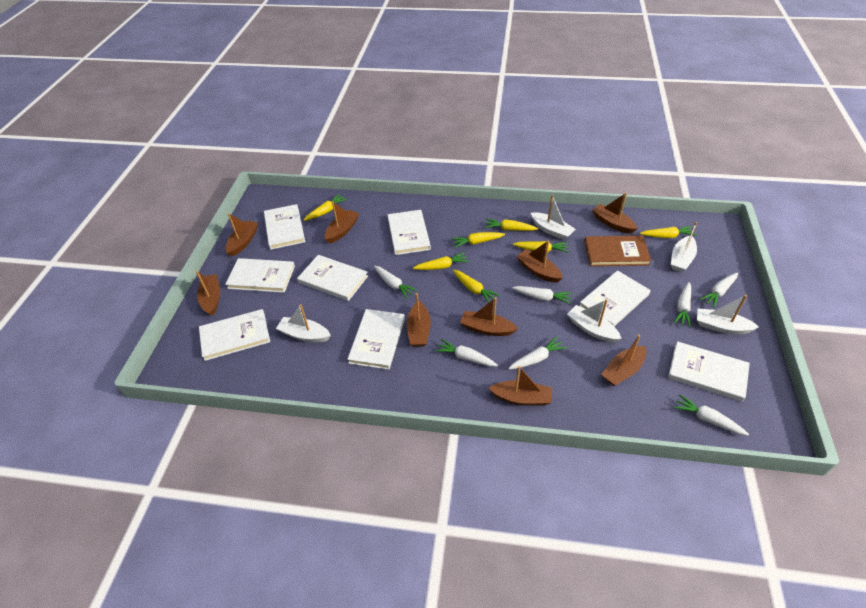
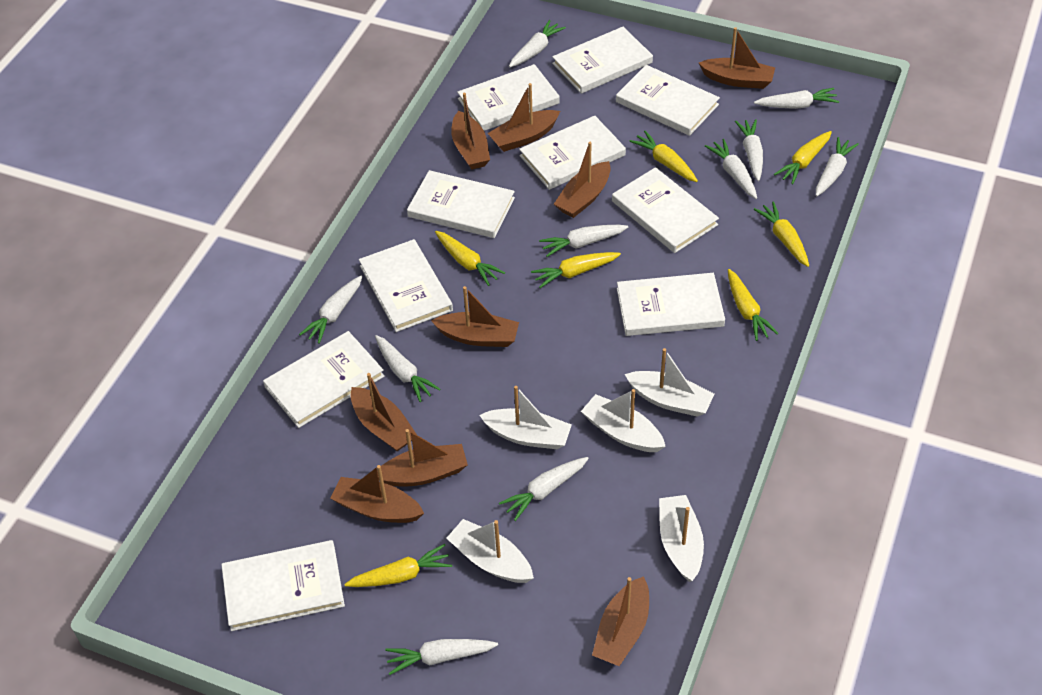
brown book: 1 -> 0
white book: 8 -> 10
white carrot: 7 -> 10

